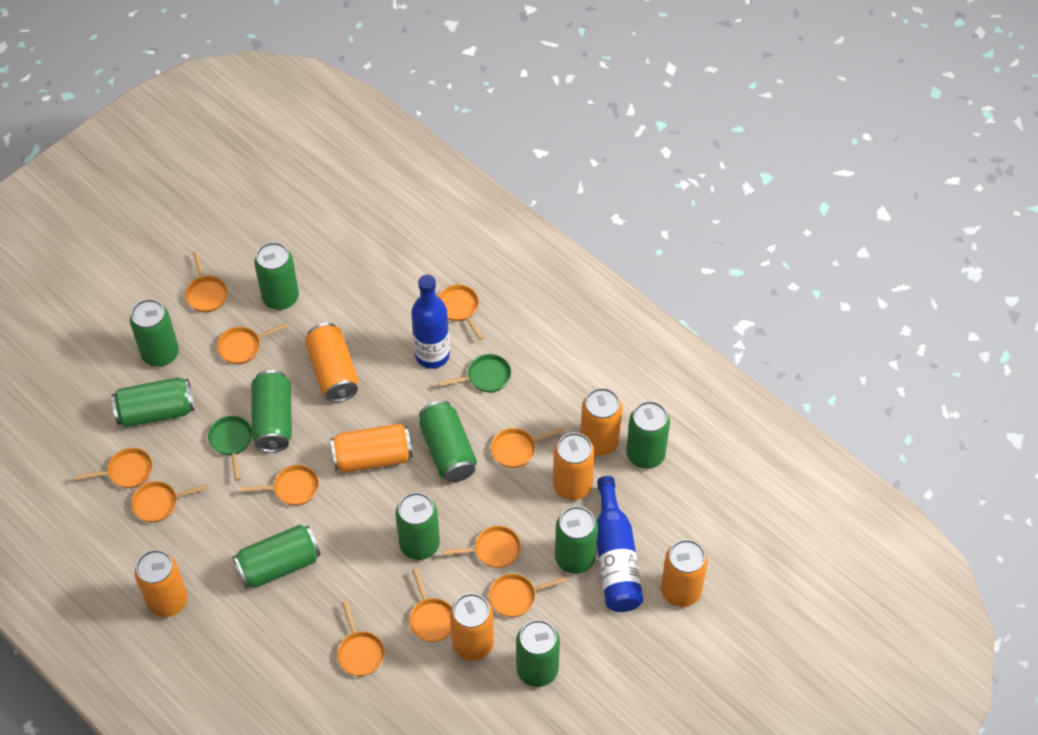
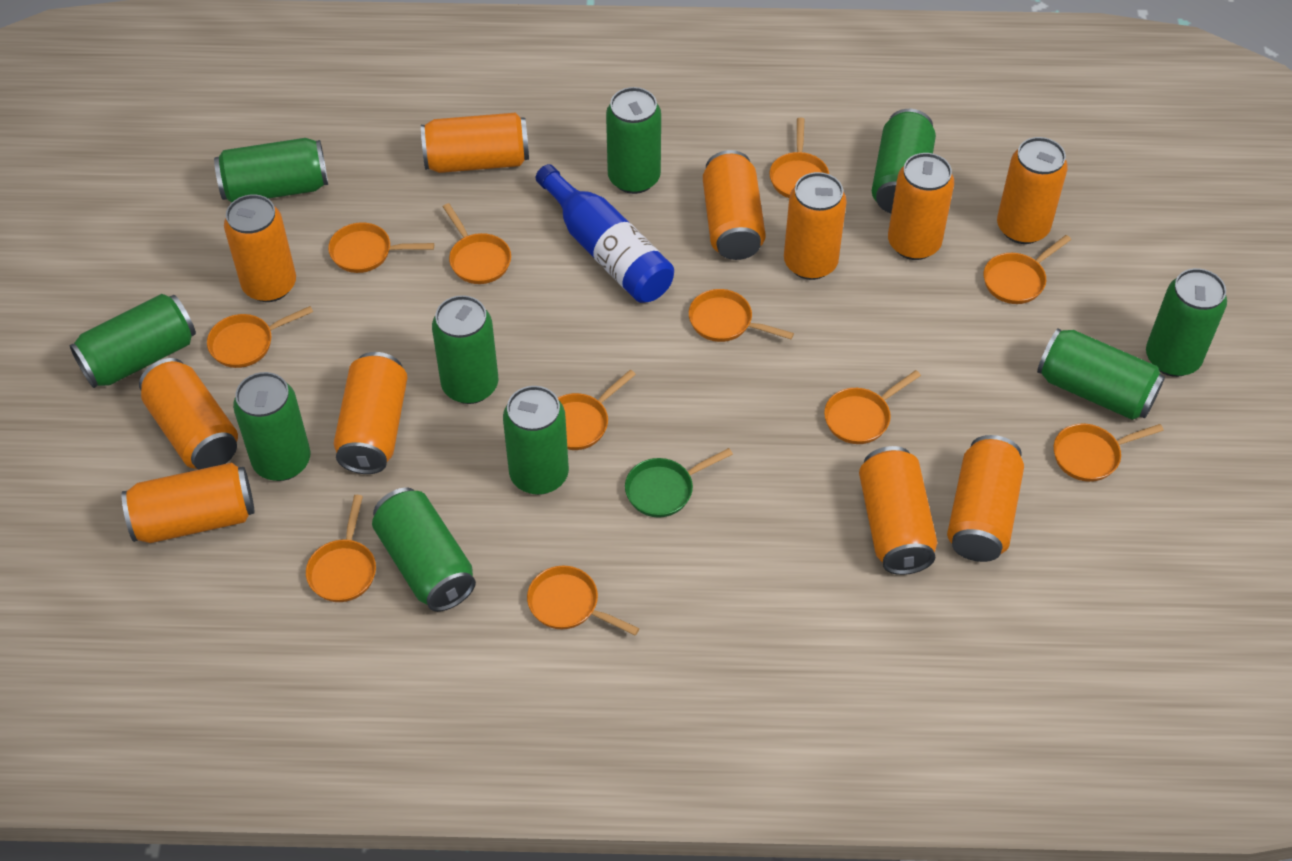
blue bottle: 2 -> 1
green pan: 2 -> 1
orange can: 7 -> 11

